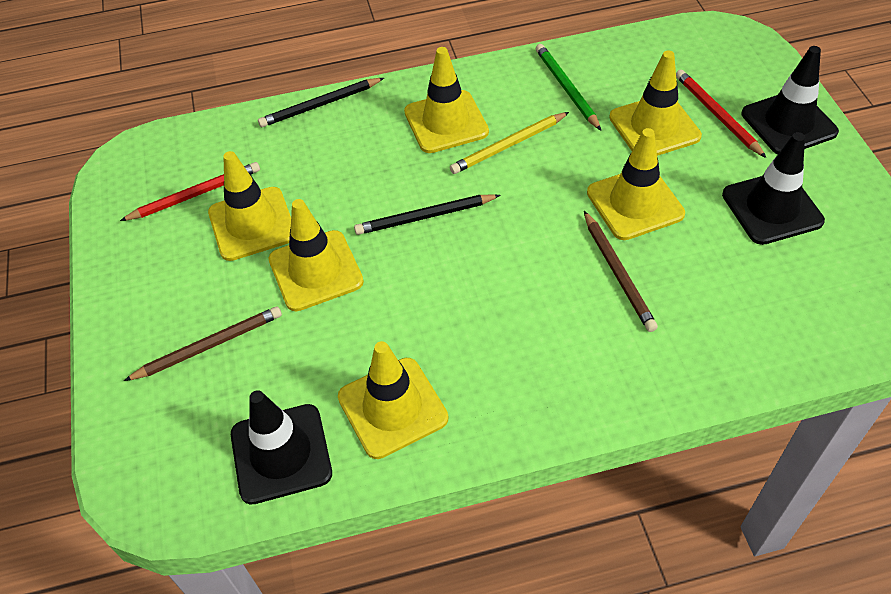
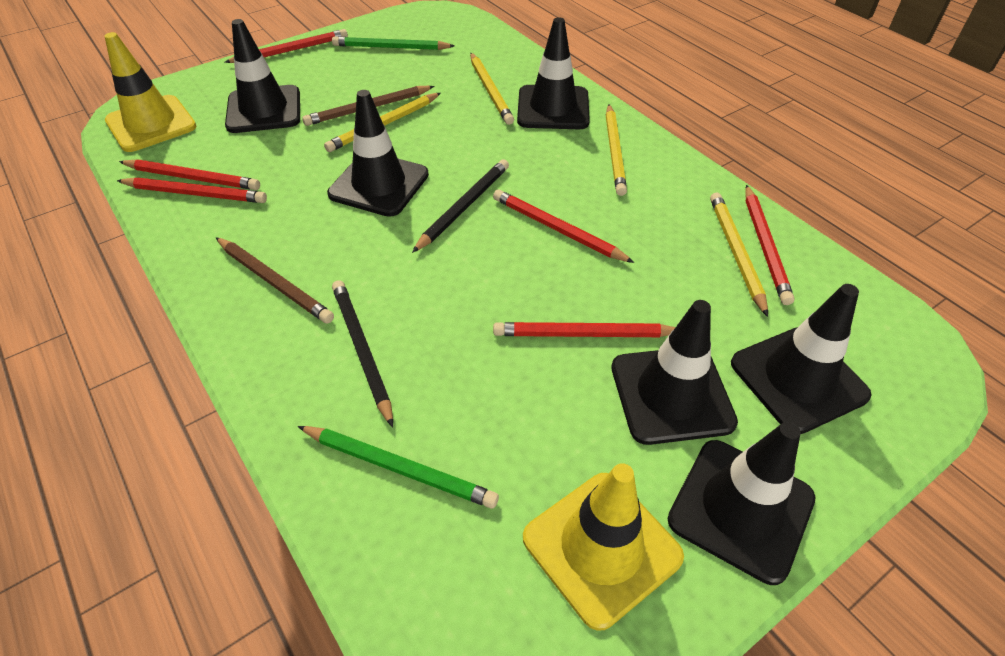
black traffic cone: 3 -> 6
green pencil: 1 -> 2
red pencil: 2 -> 6
yellow pencil: 1 -> 4
yellow traffic cone: 6 -> 2

